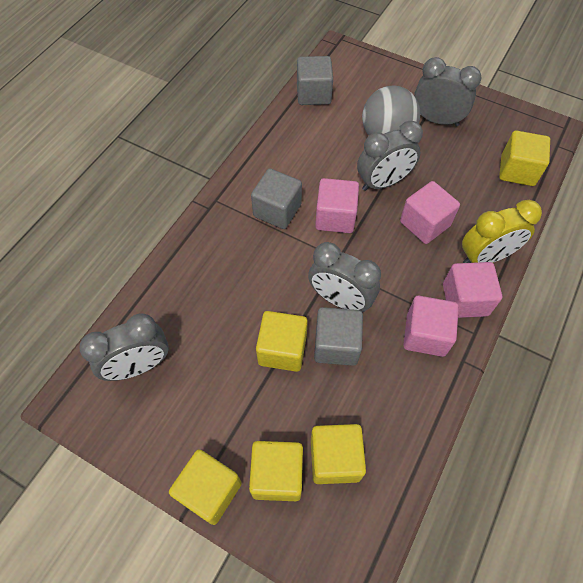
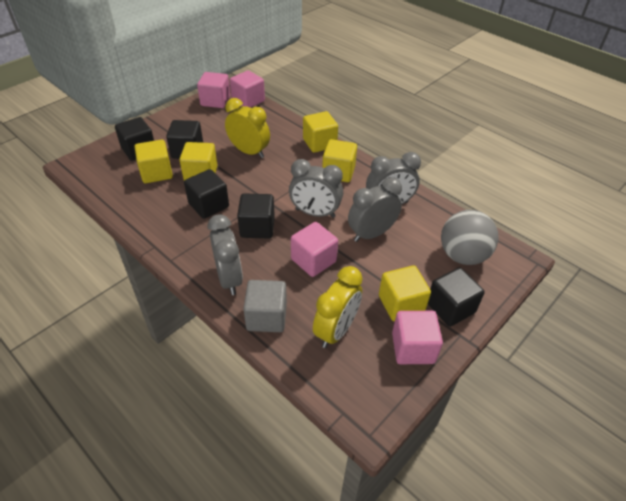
black cube: 0 -> 5
grey cube: 3 -> 1
yellow clock: 1 -> 2

